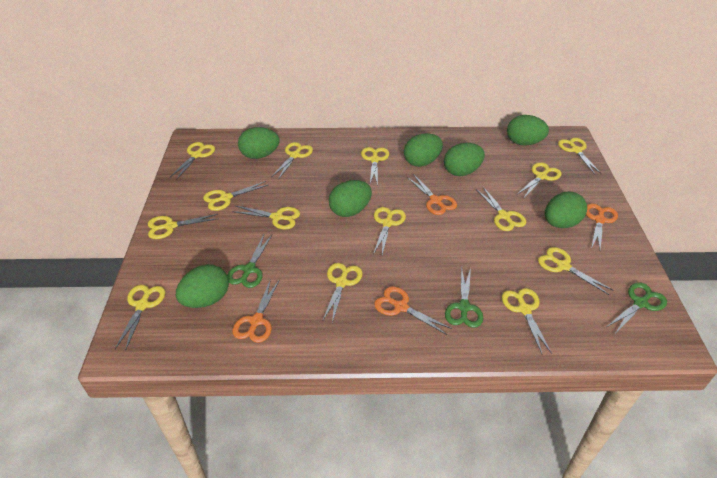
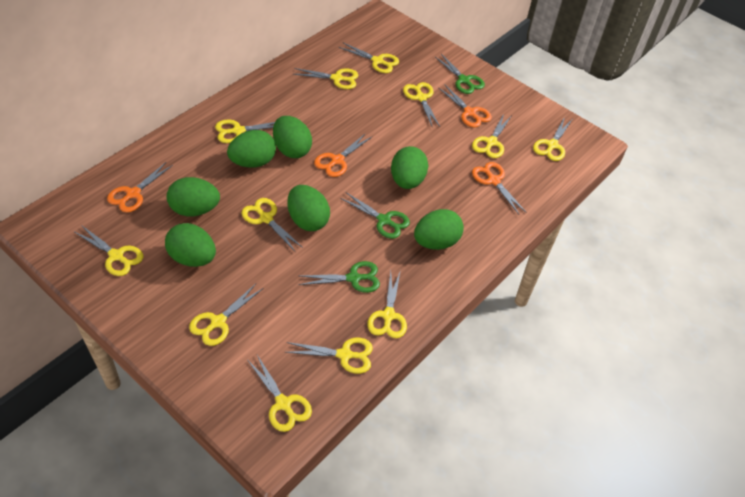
yellow scissors: 14 -> 12

